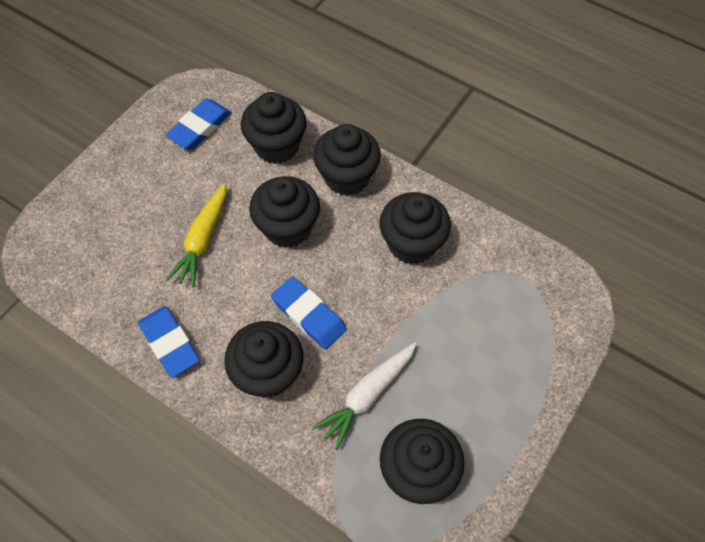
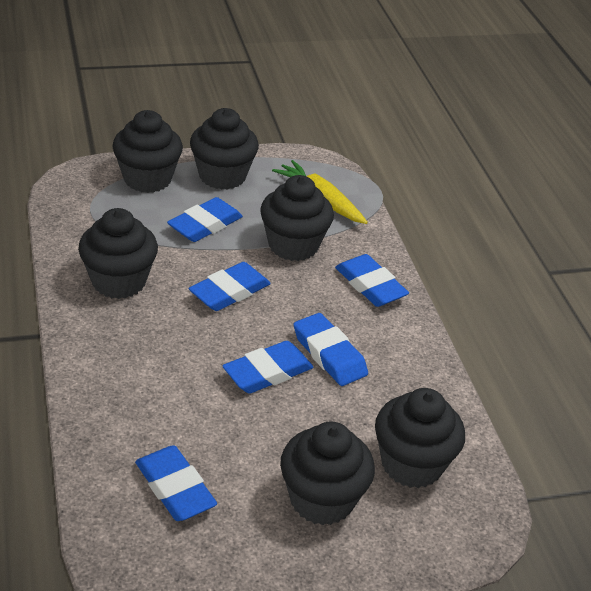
blue eraser: 3 -> 6
white carrot: 1 -> 0

